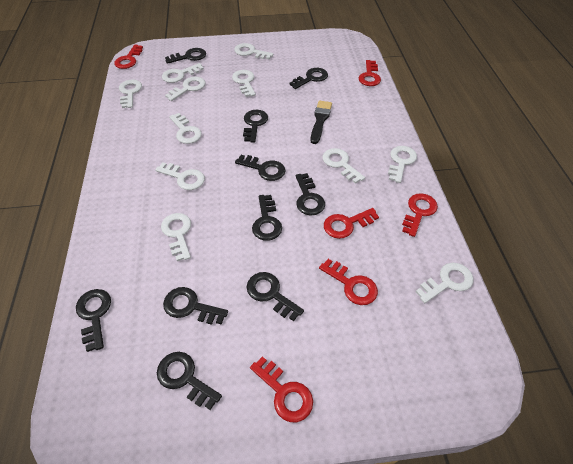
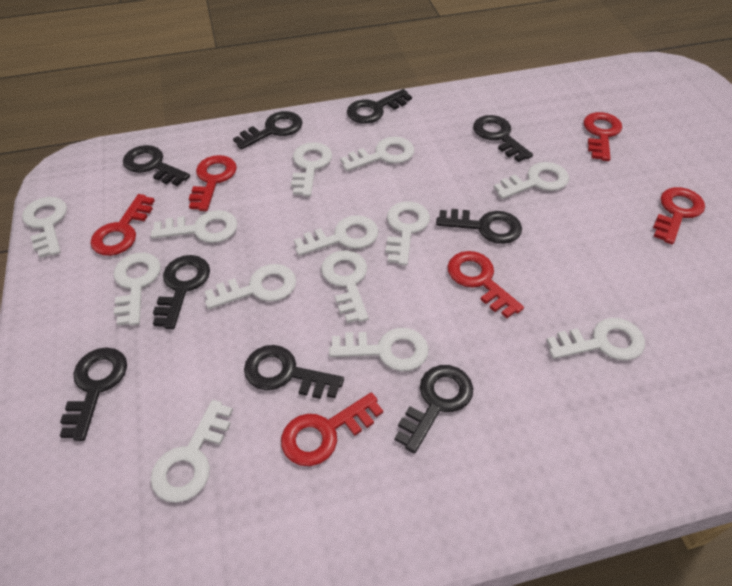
black brush: 1 -> 0
black key: 10 -> 9
white key: 11 -> 13

